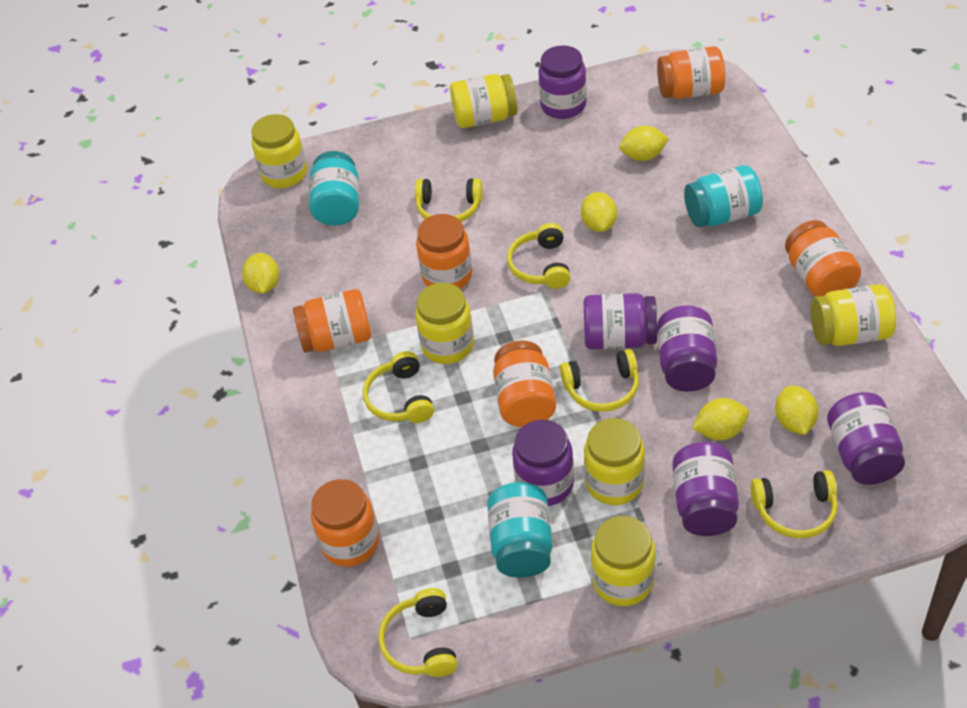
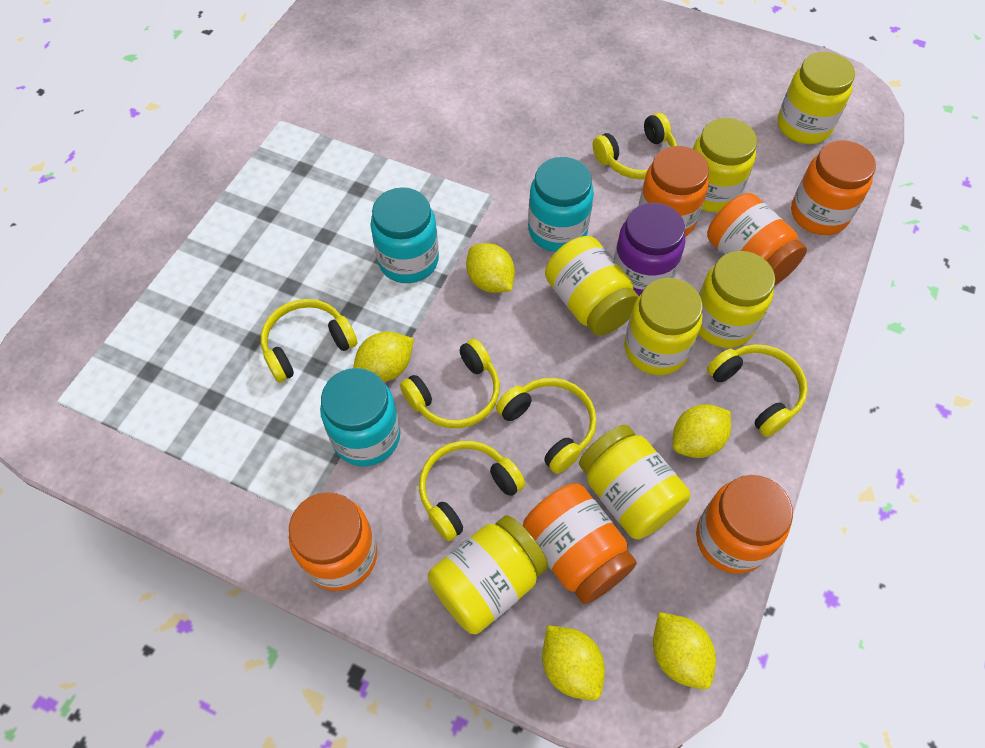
purple jar: 6 -> 1
yellow jar: 6 -> 7

